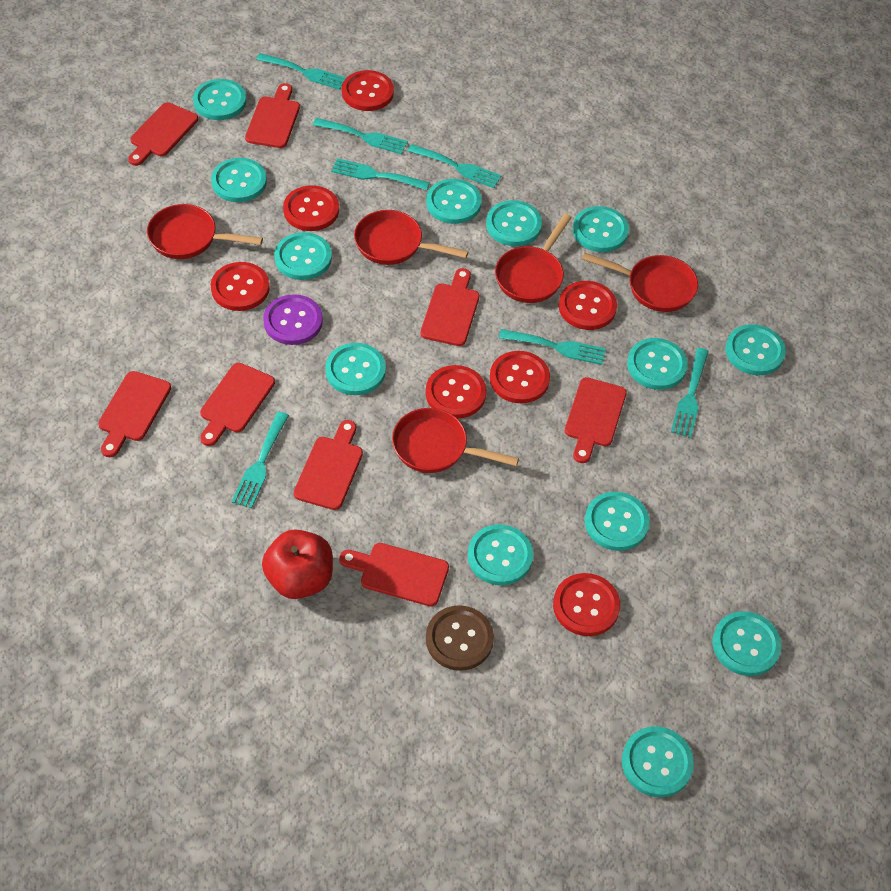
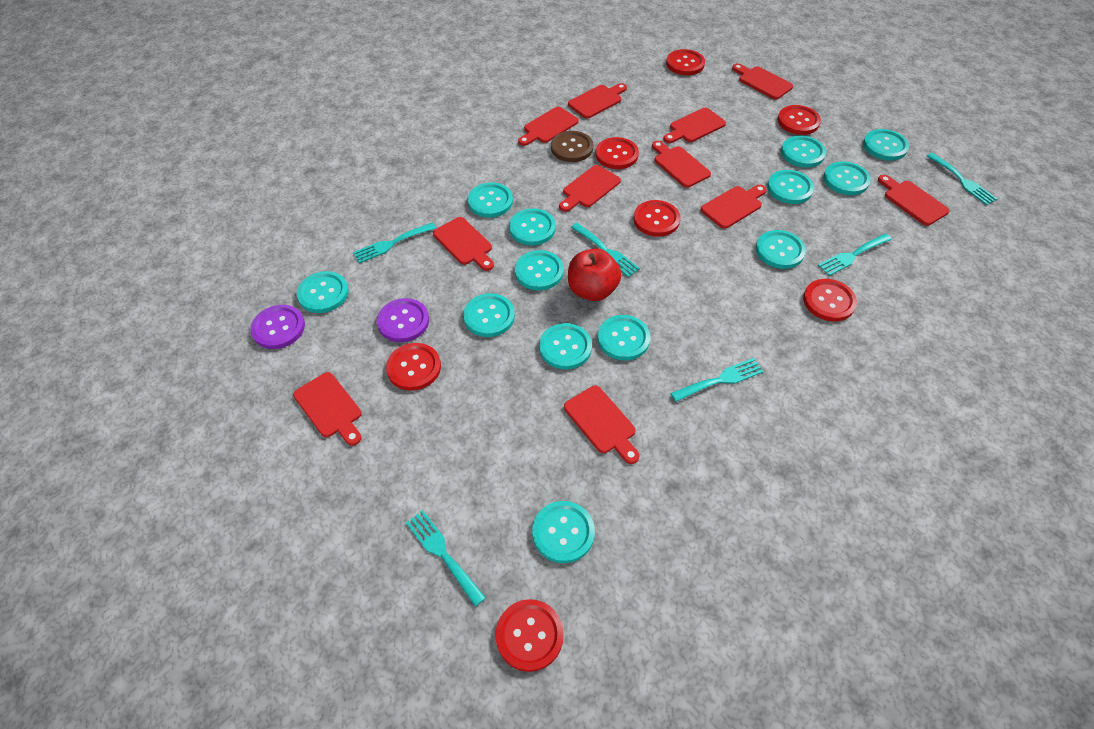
purple button: 1 -> 2
red cutting board: 8 -> 11
red pan: 5 -> 0
turquoise fork: 7 -> 6

